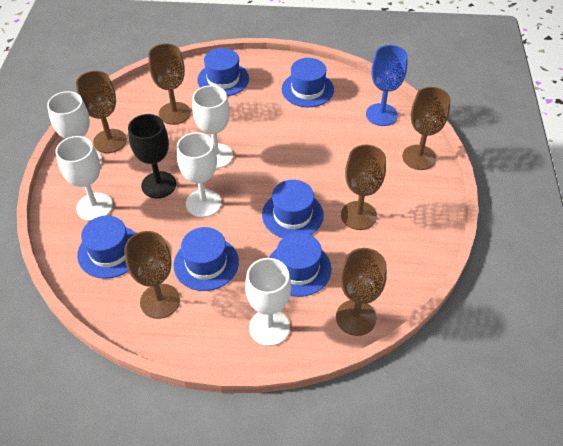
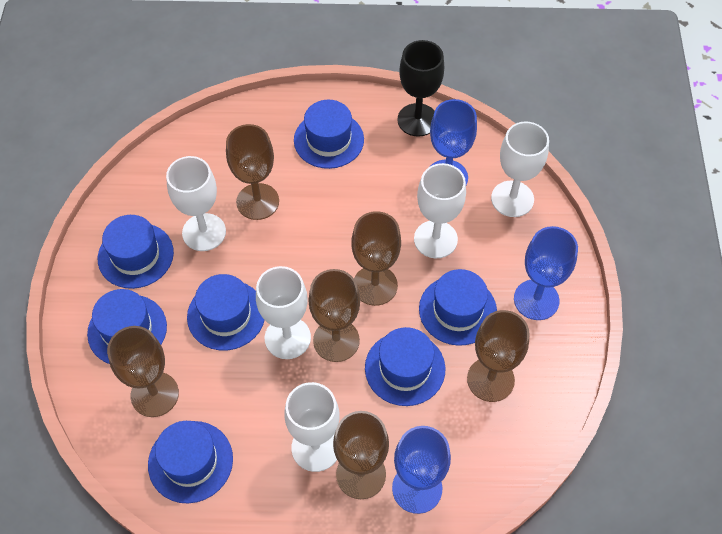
blue goblet: 1 -> 3
blue hat: 6 -> 7

